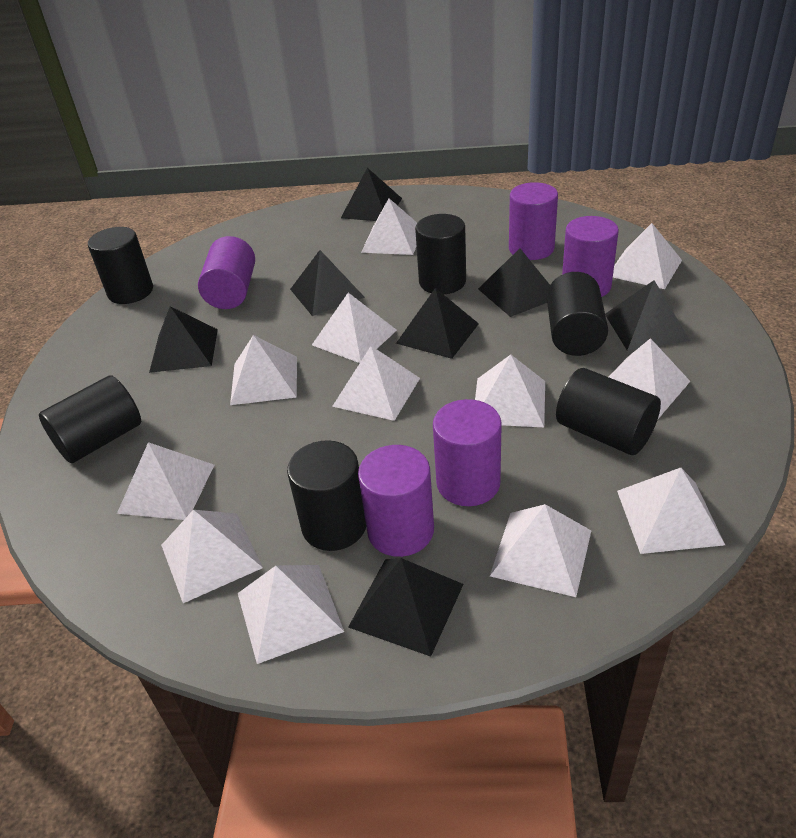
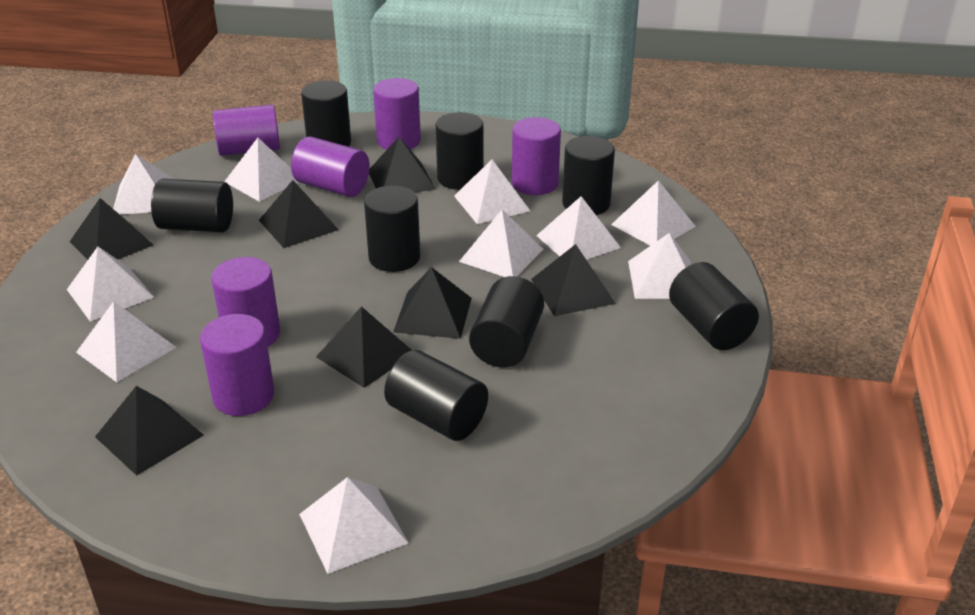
black cylinder: 6 -> 8
purple cylinder: 5 -> 6
white pyramid: 12 -> 10

